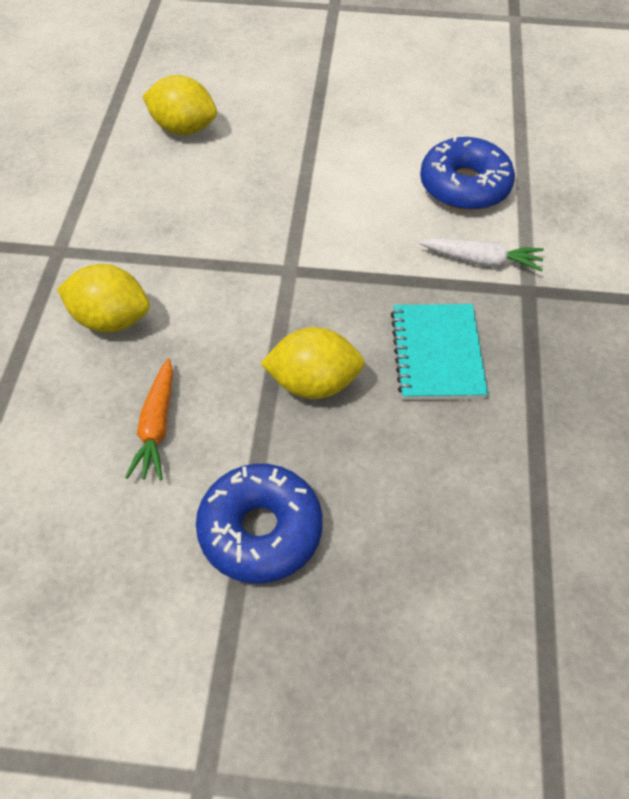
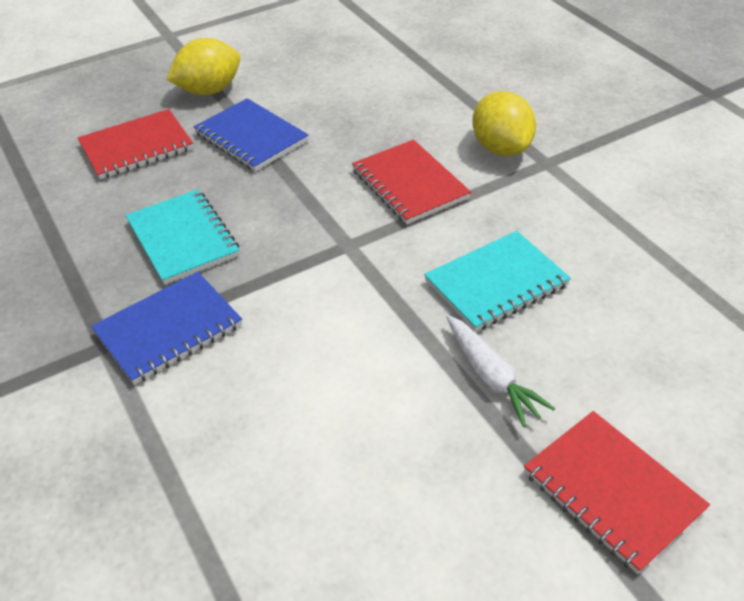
blue donut: 2 -> 0
blue notebook: 0 -> 2
orange carrot: 1 -> 0
red notebook: 0 -> 3
turquoise notebook: 1 -> 2
yellow lemon: 3 -> 2

